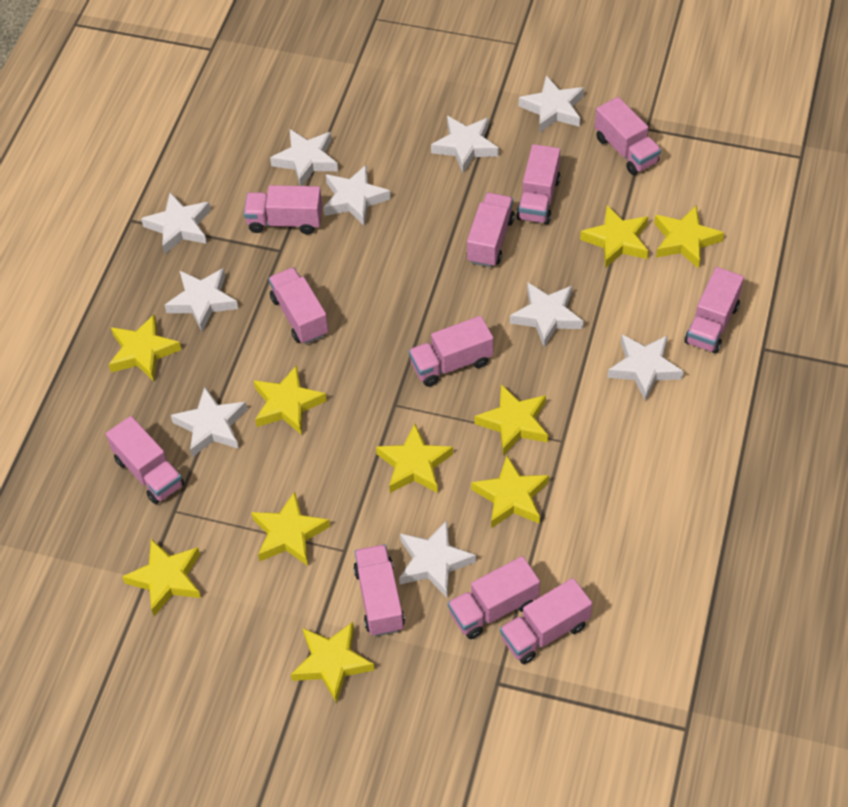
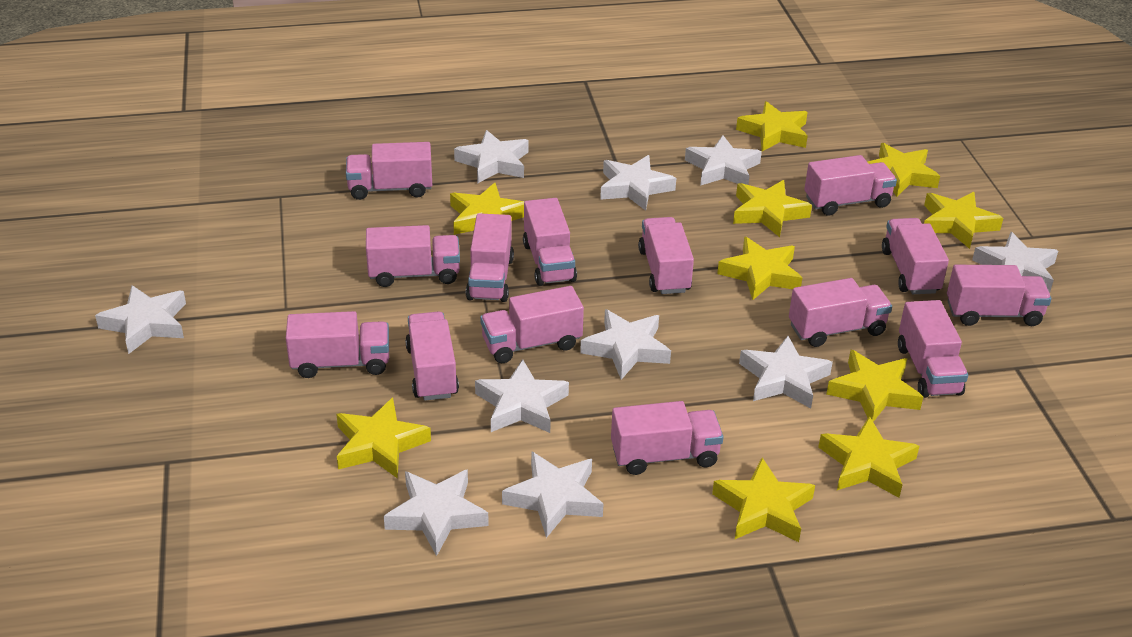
pink truck: 11 -> 14

